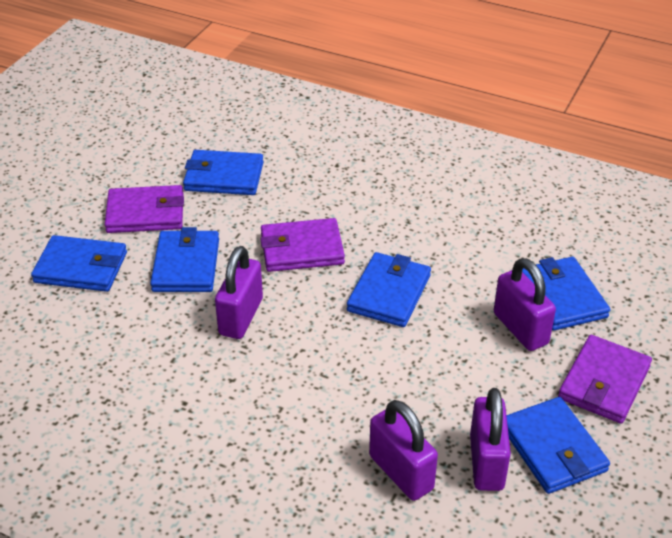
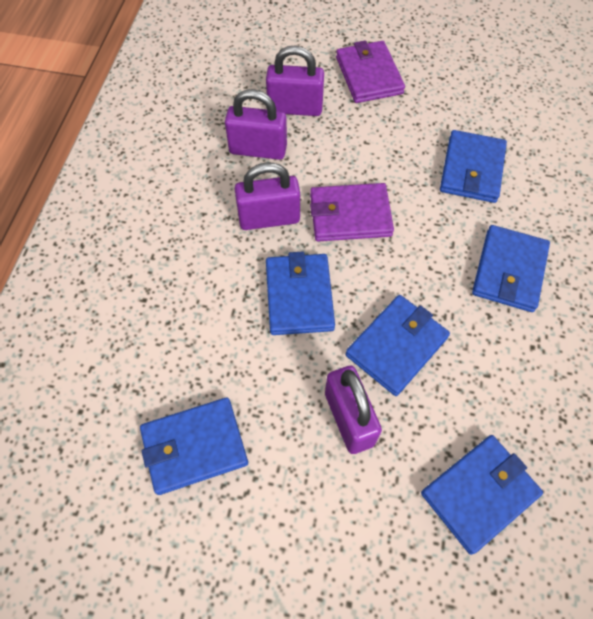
purple wallet: 3 -> 2

